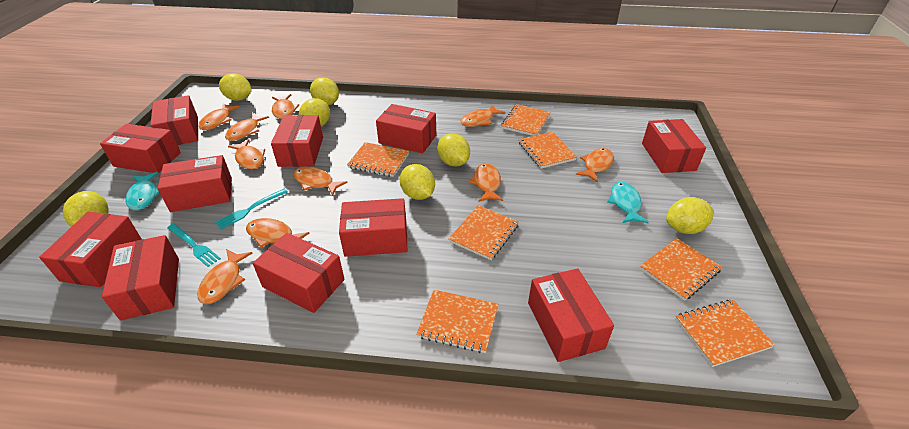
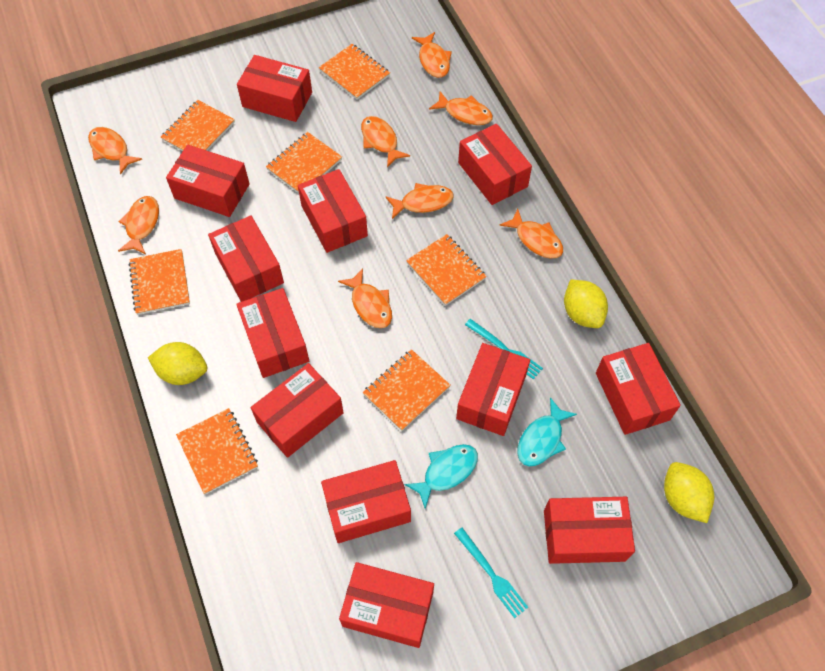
orange fish: 10 -> 8
red box: 11 -> 12
yellow lemon: 7 -> 3

